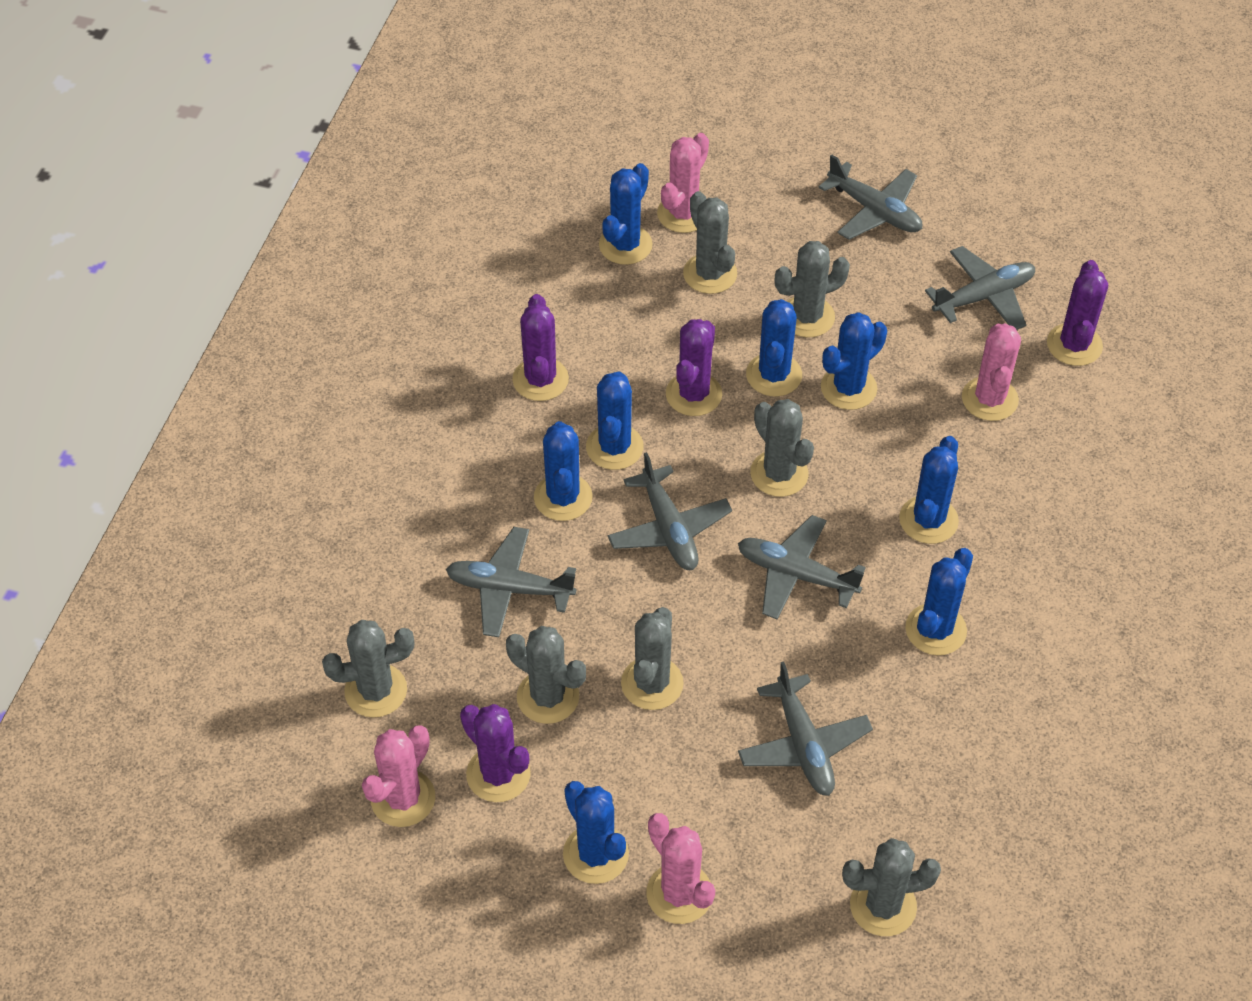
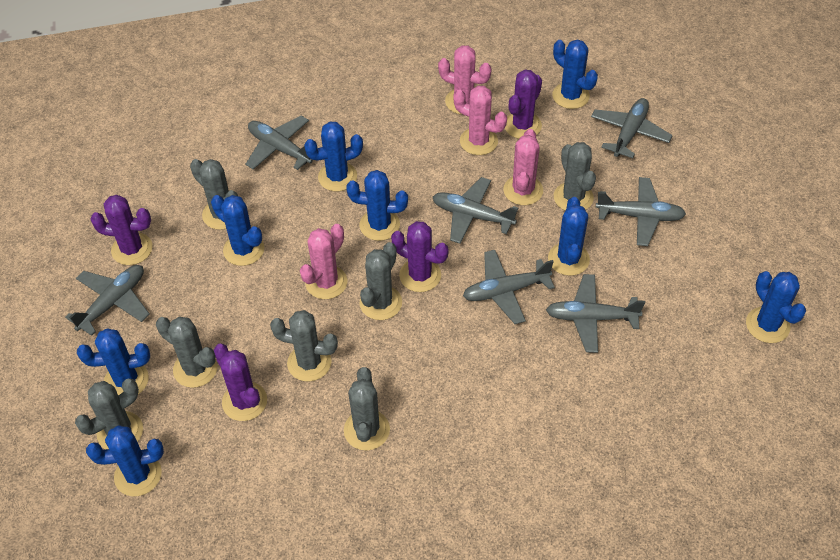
grey plane: 6 -> 7

